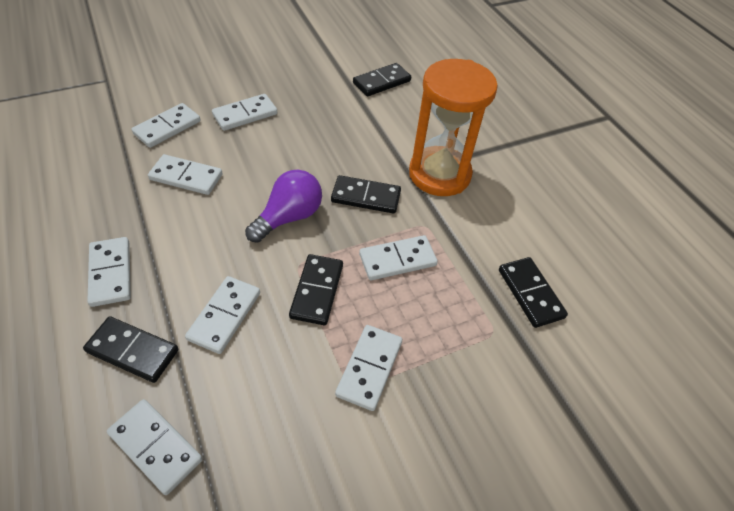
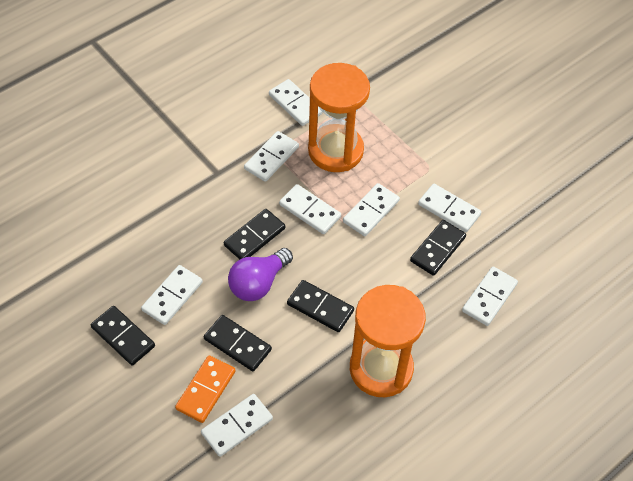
orange domino: 0 -> 1
orange hourglass: 1 -> 2

